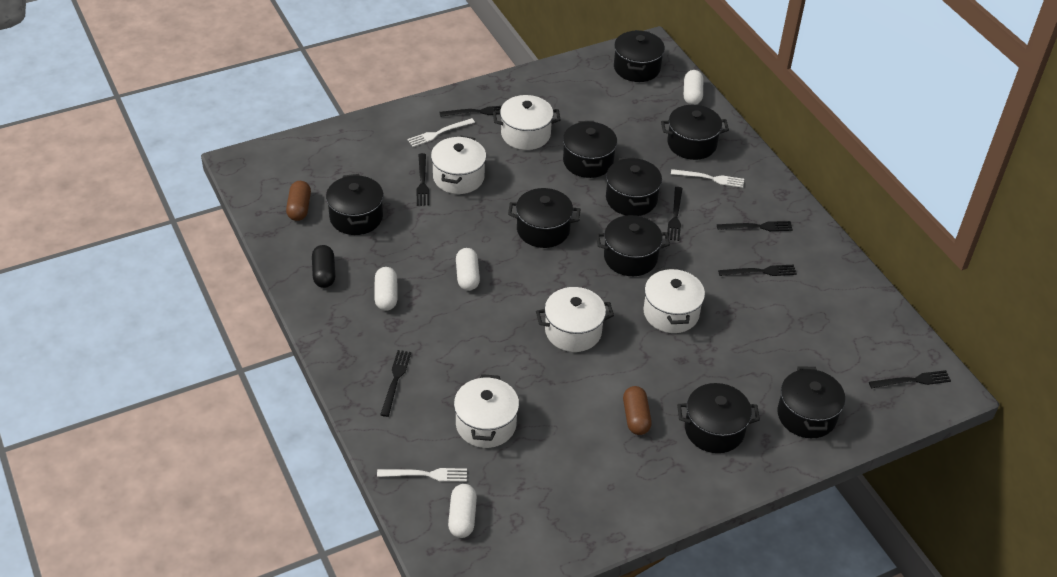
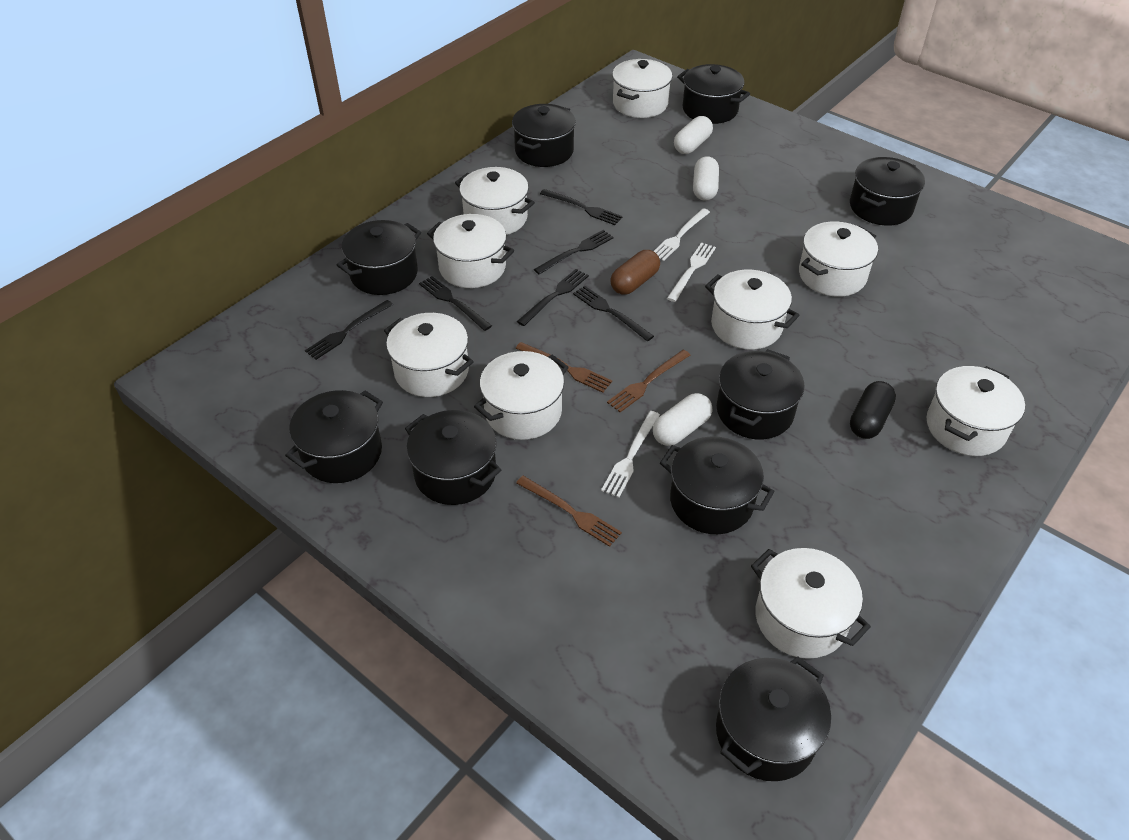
black fork: 7 -> 6
brown capsule: 2 -> 1
brown fork: 0 -> 3
white capsule: 4 -> 3
white pot: 5 -> 9

